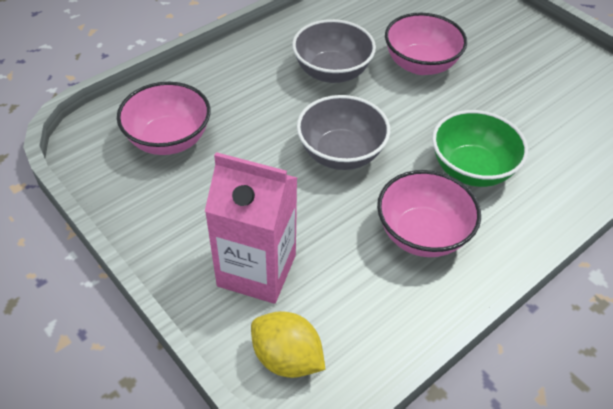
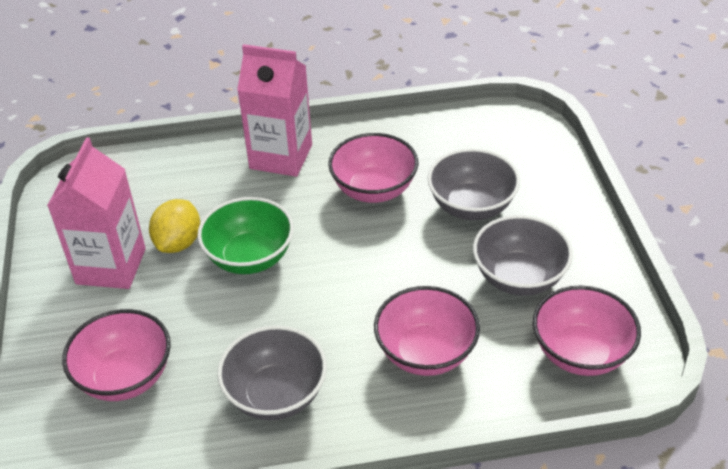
grey bowl: 2 -> 3
pink bowl: 3 -> 4
pink carton: 1 -> 2

